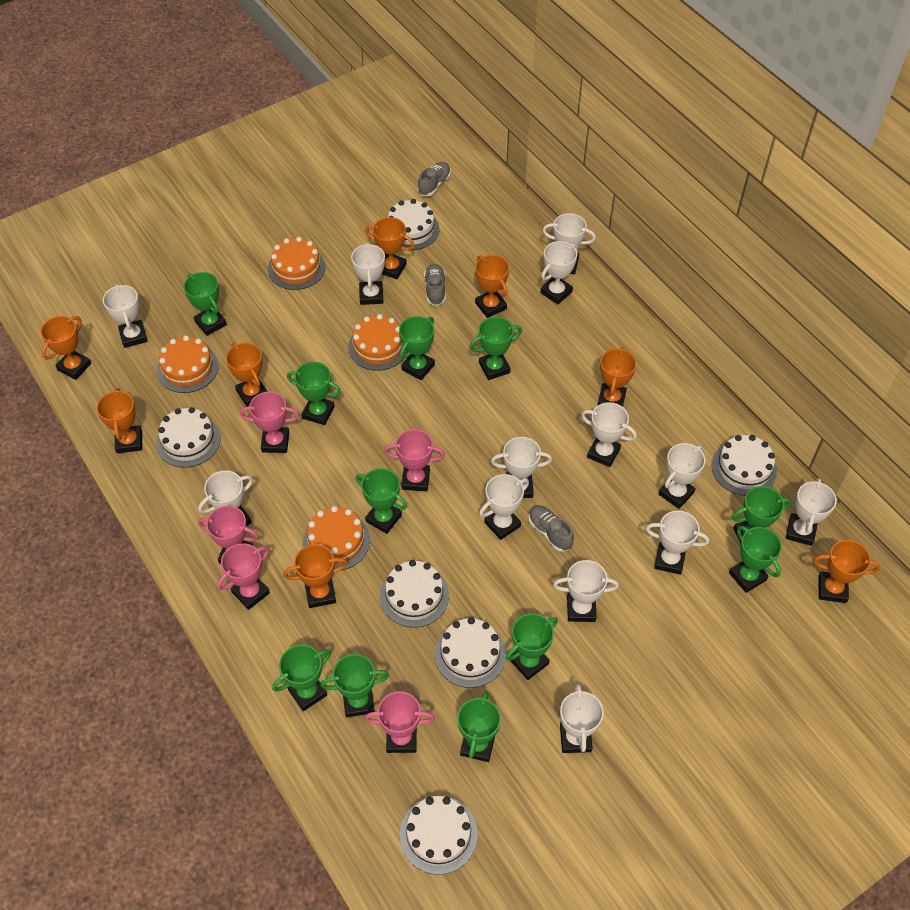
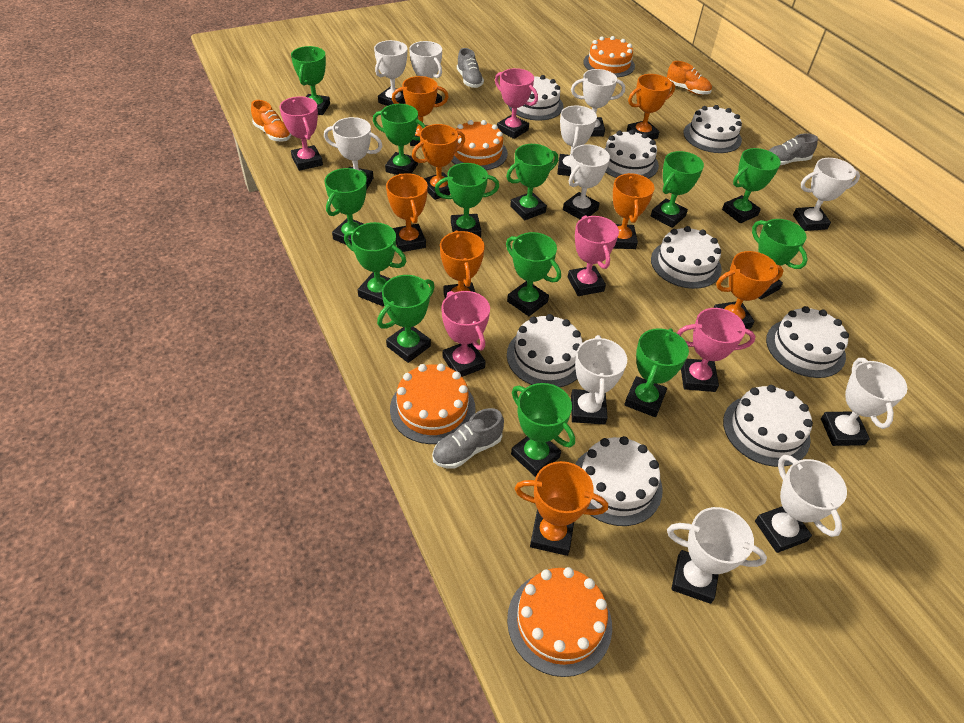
green trophy: 11 -> 13
orange shoe: 0 -> 2
white cake: 6 -> 8
white trophy: 13 -> 11

